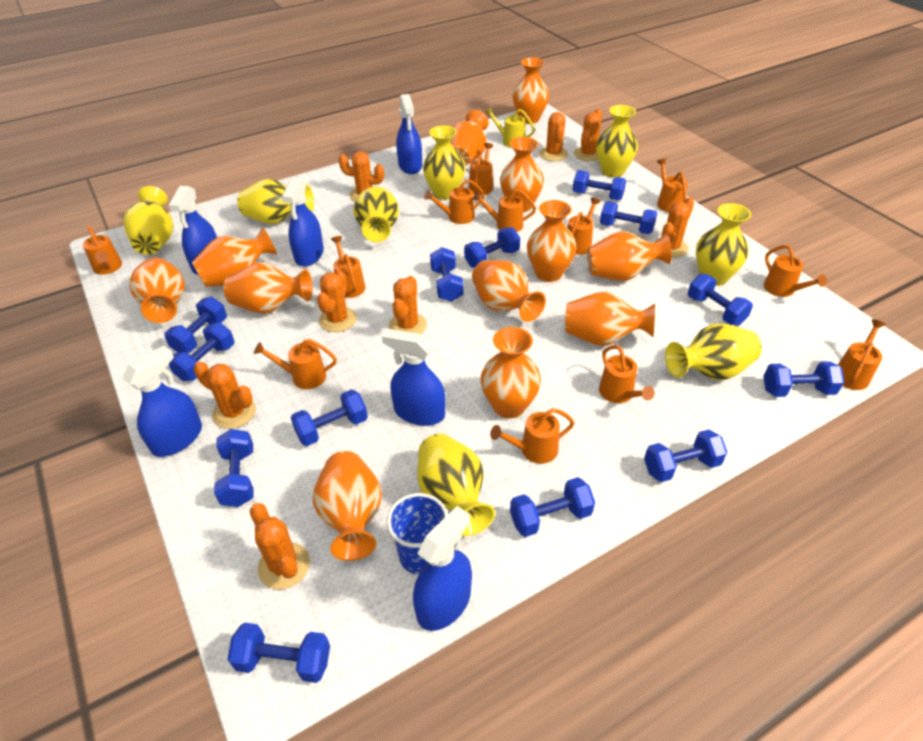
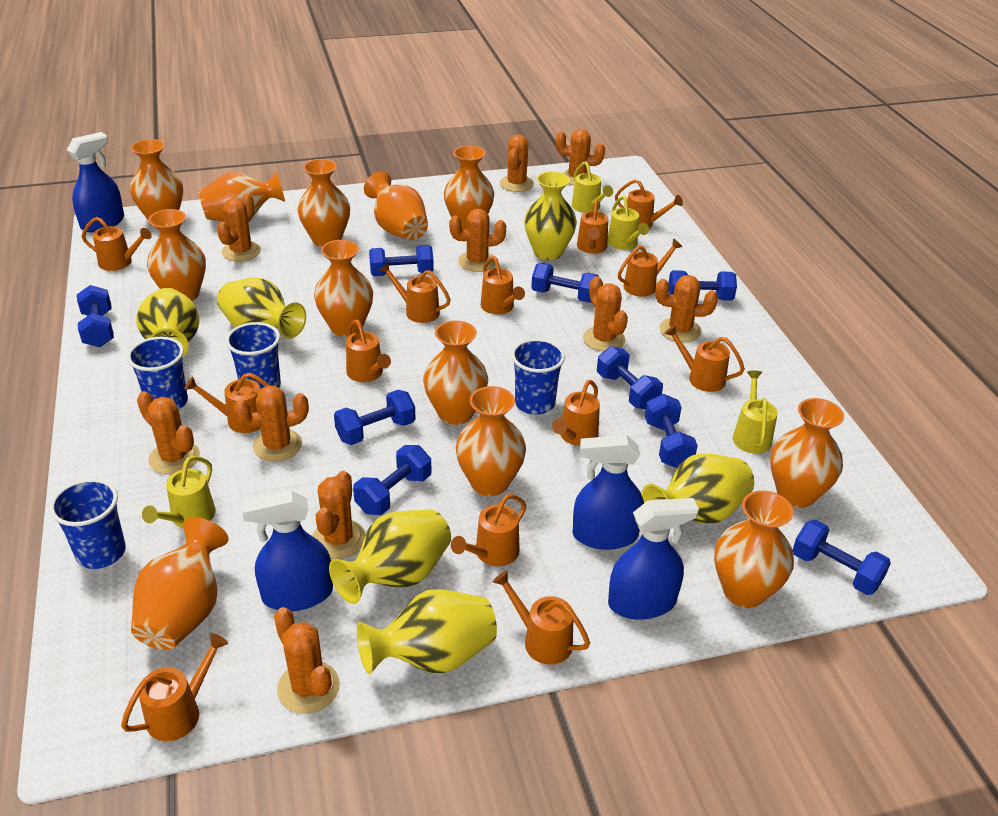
blue cup: 1 -> 4
blue dumbbell: 13 -> 9
blue spray bottle: 6 -> 4
orange cactus: 8 -> 10
orange watering can: 12 -> 13
yellow vase: 8 -> 6
yellow watering can: 1 -> 4

